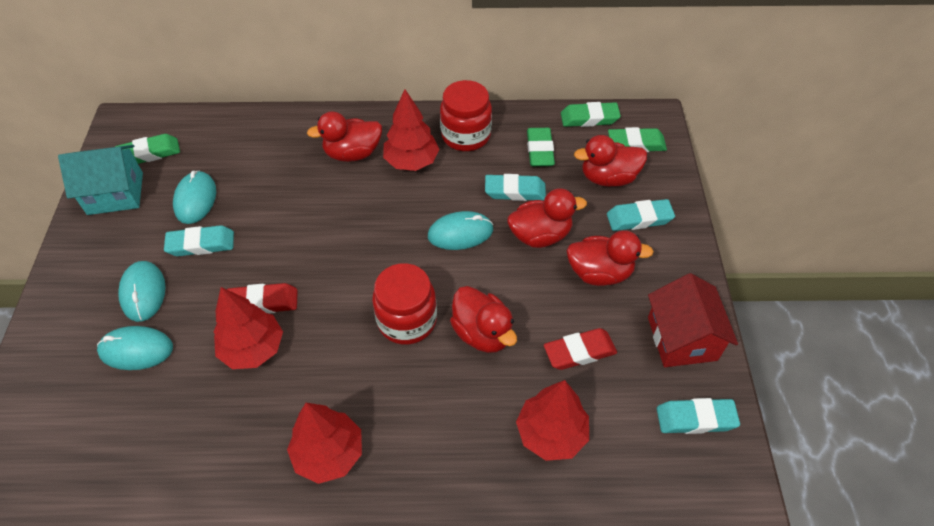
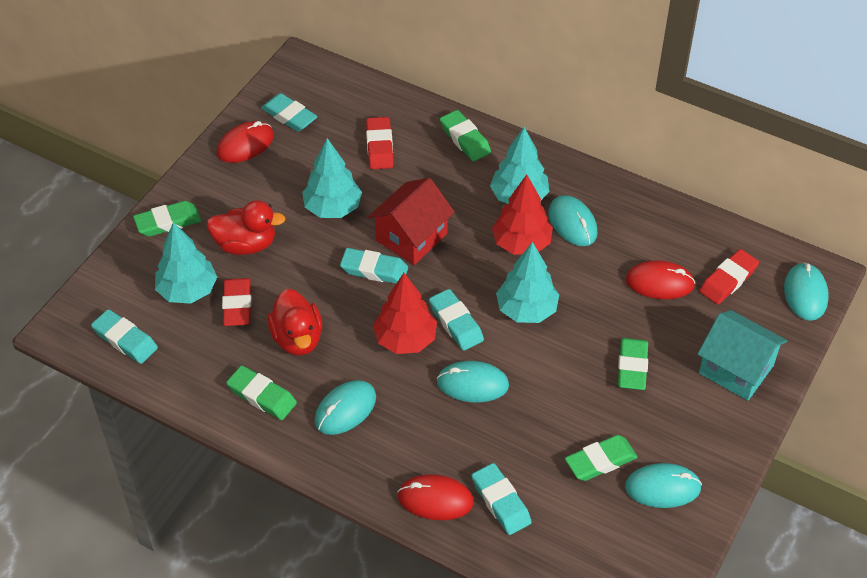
green eraser: 4 -> 5
red duck: 5 -> 2
red eraser: 2 -> 3
red jar: 2 -> 0
red mouse: 0 -> 3
red tree: 4 -> 2
turquoise eraser: 4 -> 5
turquoise mouse: 4 -> 5
turquoise tree: 0 -> 4

